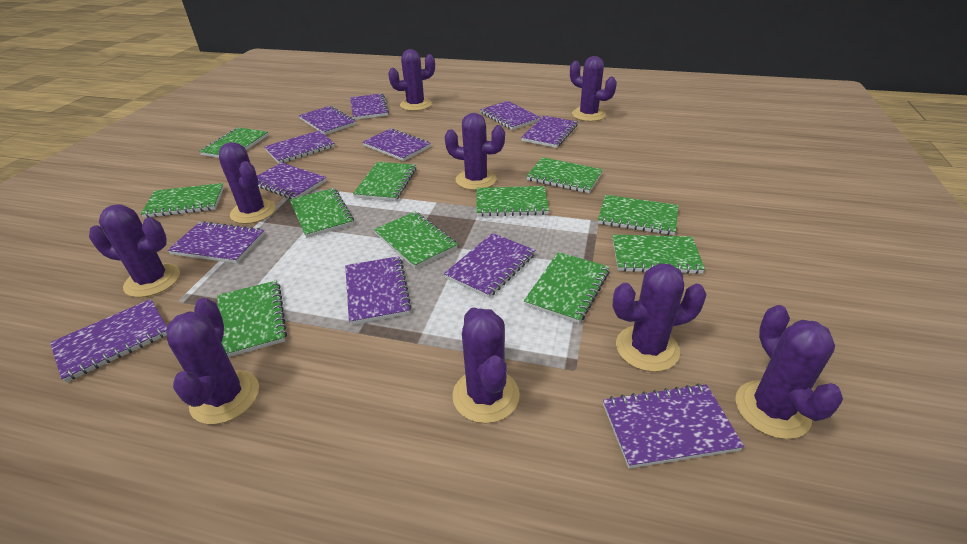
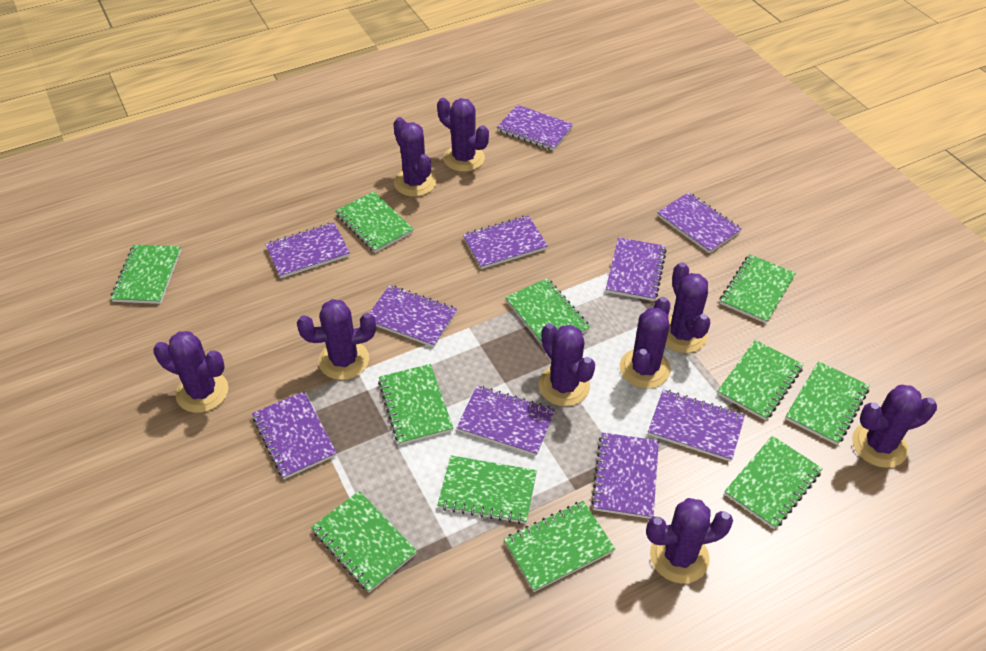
purple notebook: 12 -> 10

